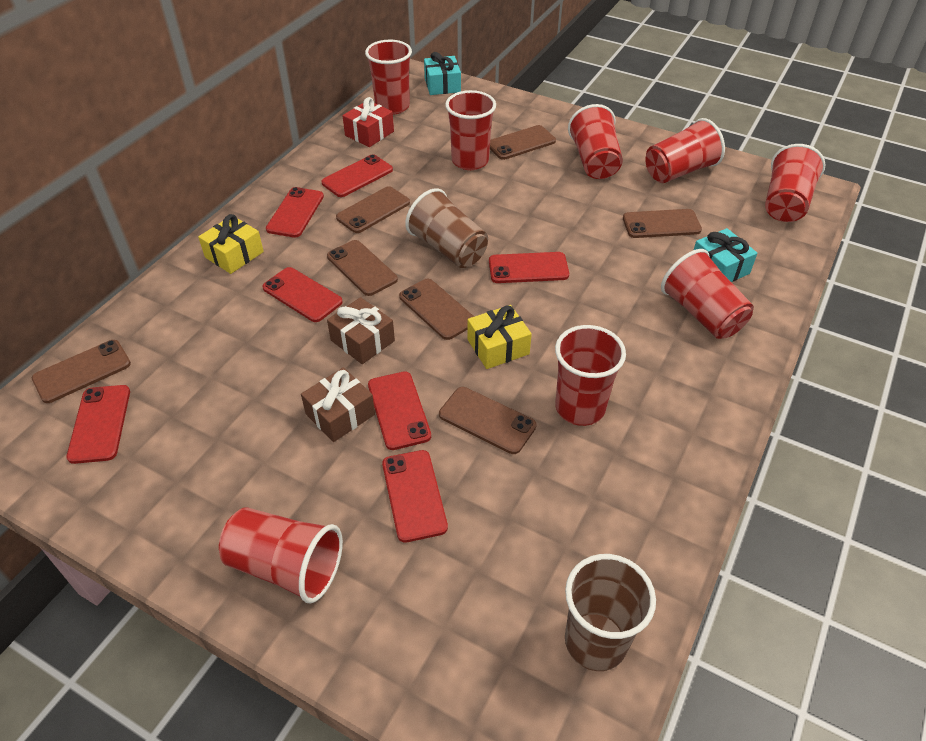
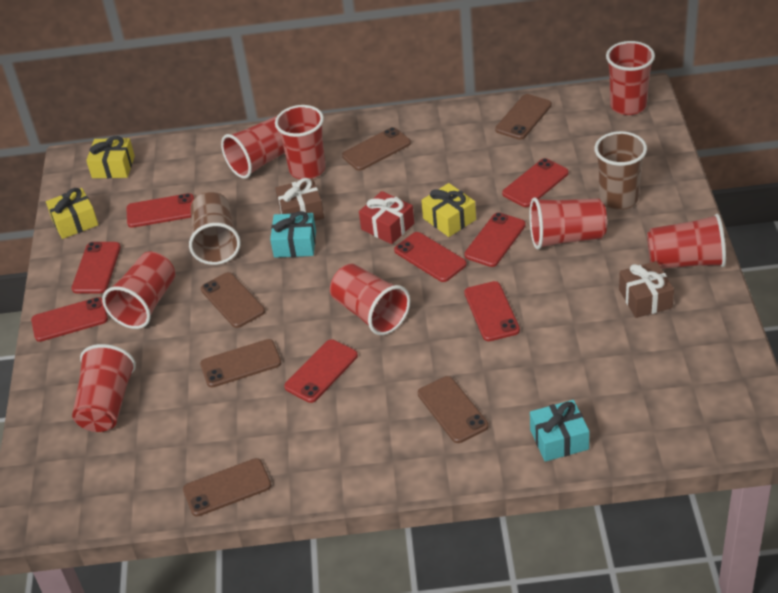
brown phone: 7 -> 6
red phone: 7 -> 8
yellow gift: 2 -> 3

